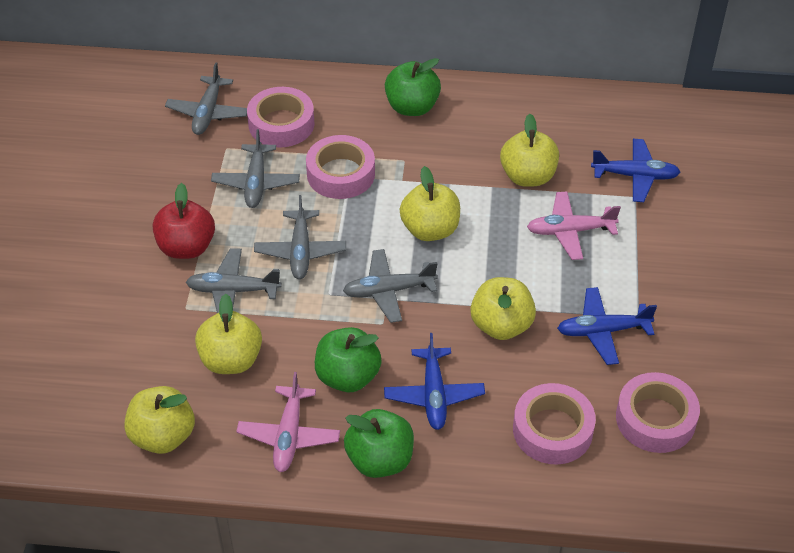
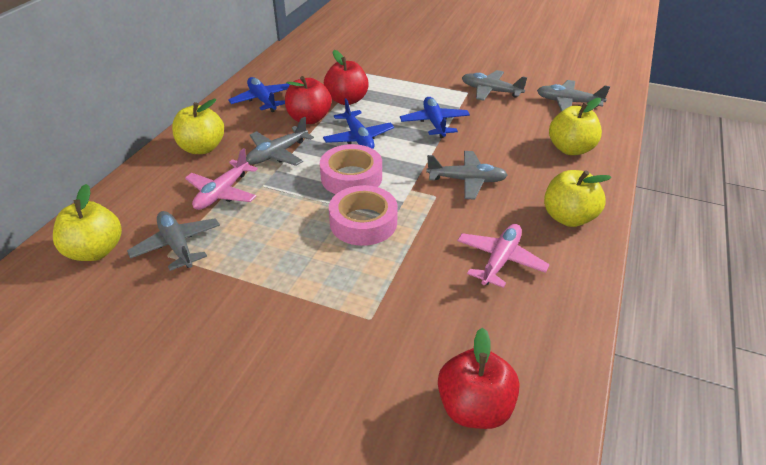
green apple: 3 -> 0
pink tape: 4 -> 2
red apple: 1 -> 3
yellow apple: 5 -> 4

